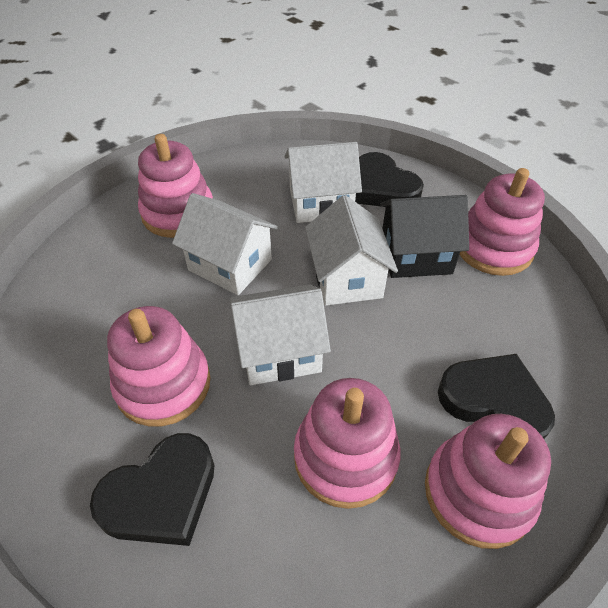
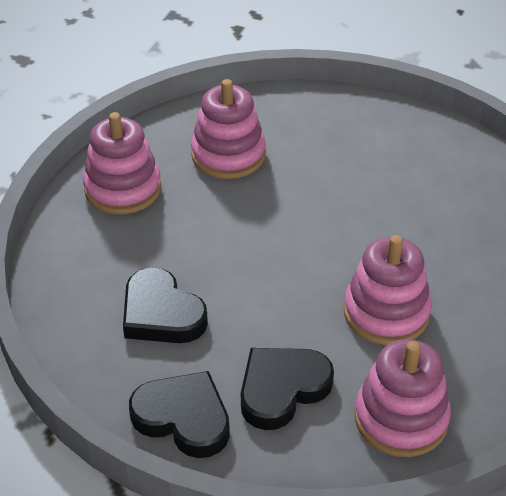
black house: 1 -> 0
pink stacking toy: 5 -> 4
white house: 4 -> 0

